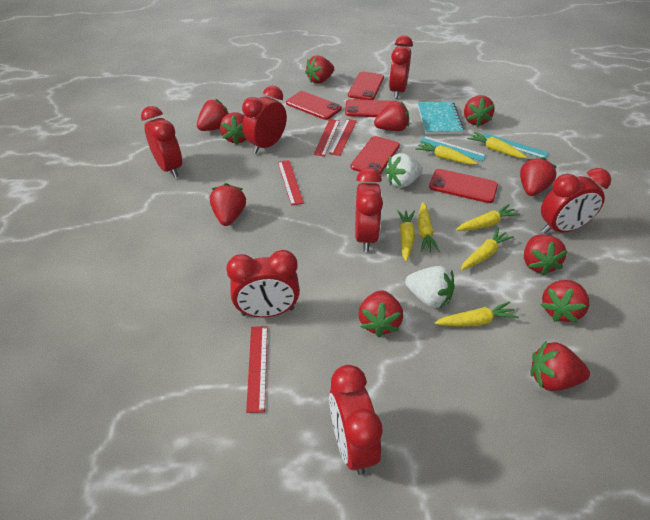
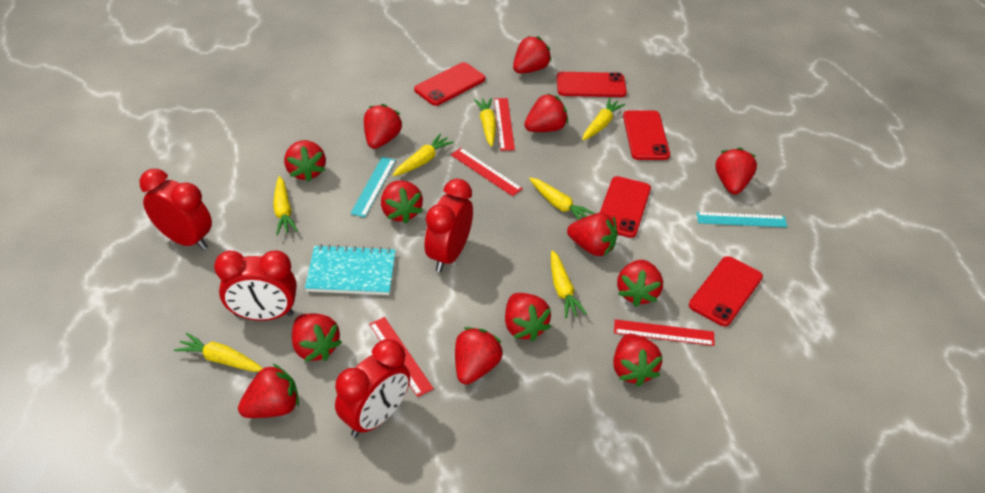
red clock: 7 -> 4
red strawberry: 11 -> 13
white strawberry: 2 -> 0

